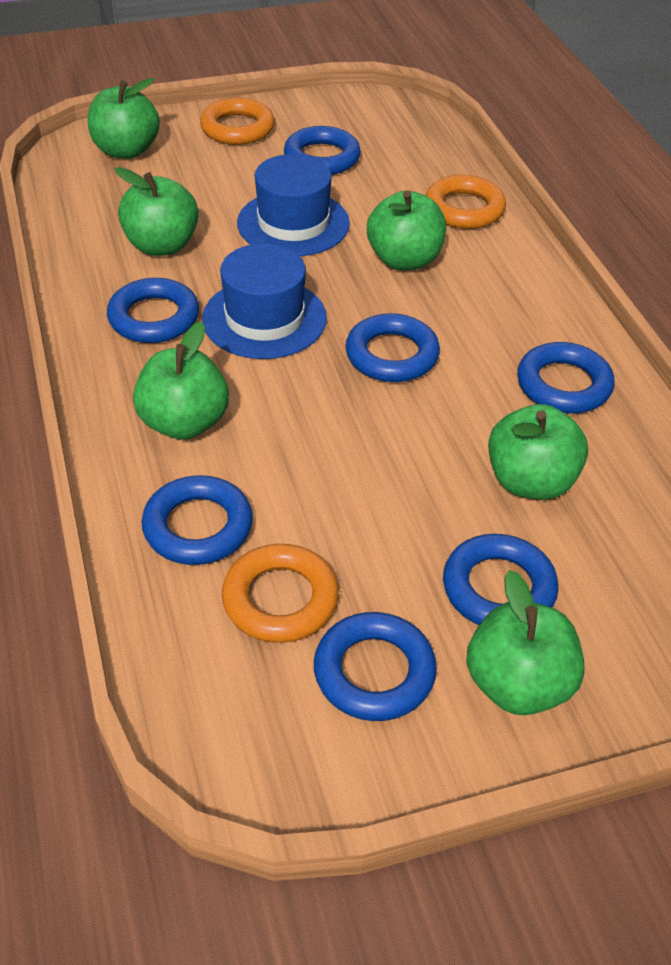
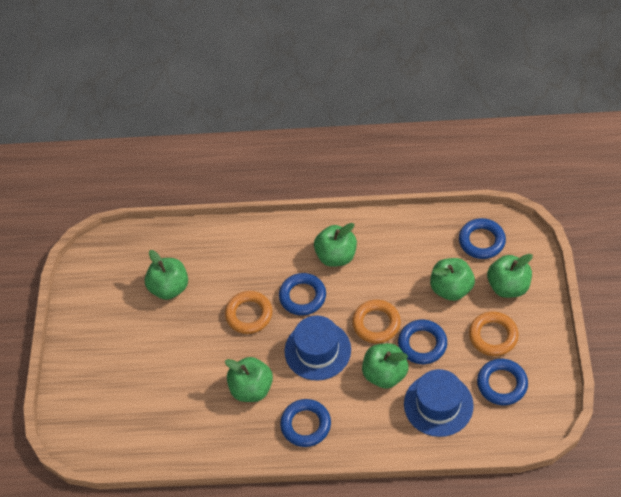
blue ring: 7 -> 5

